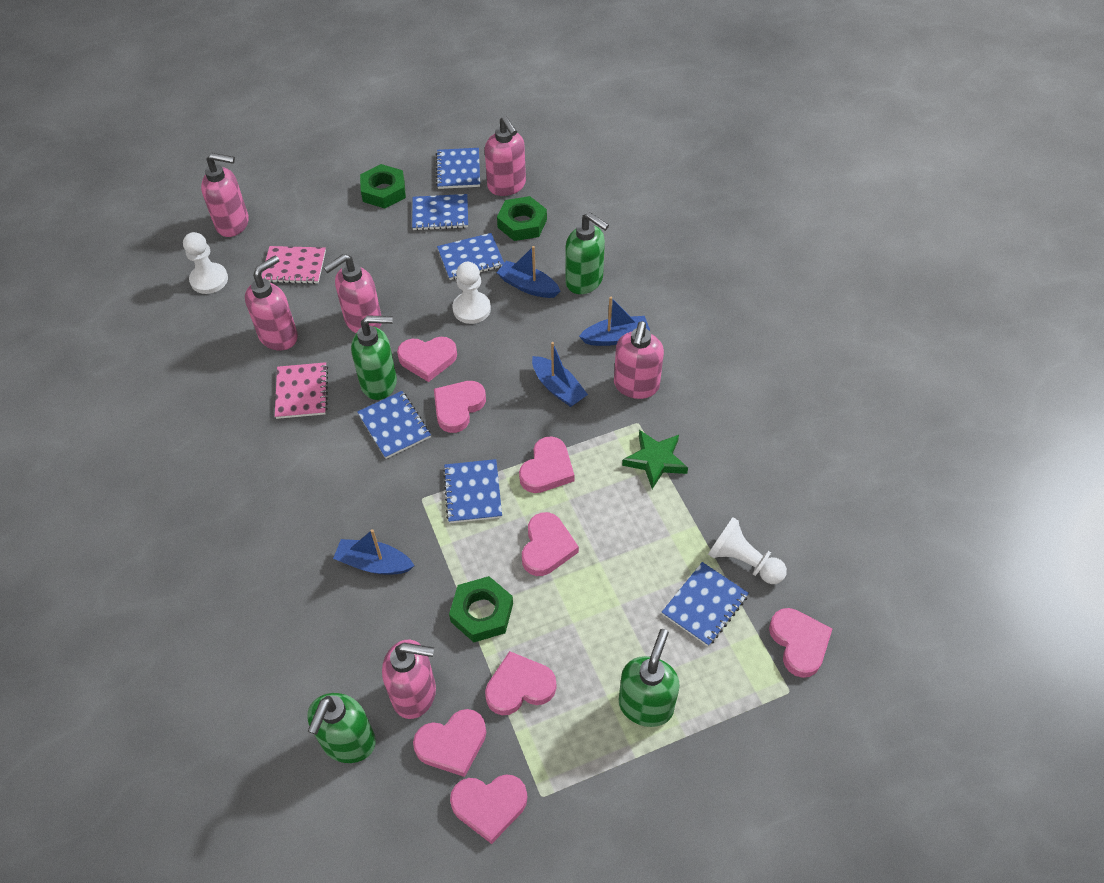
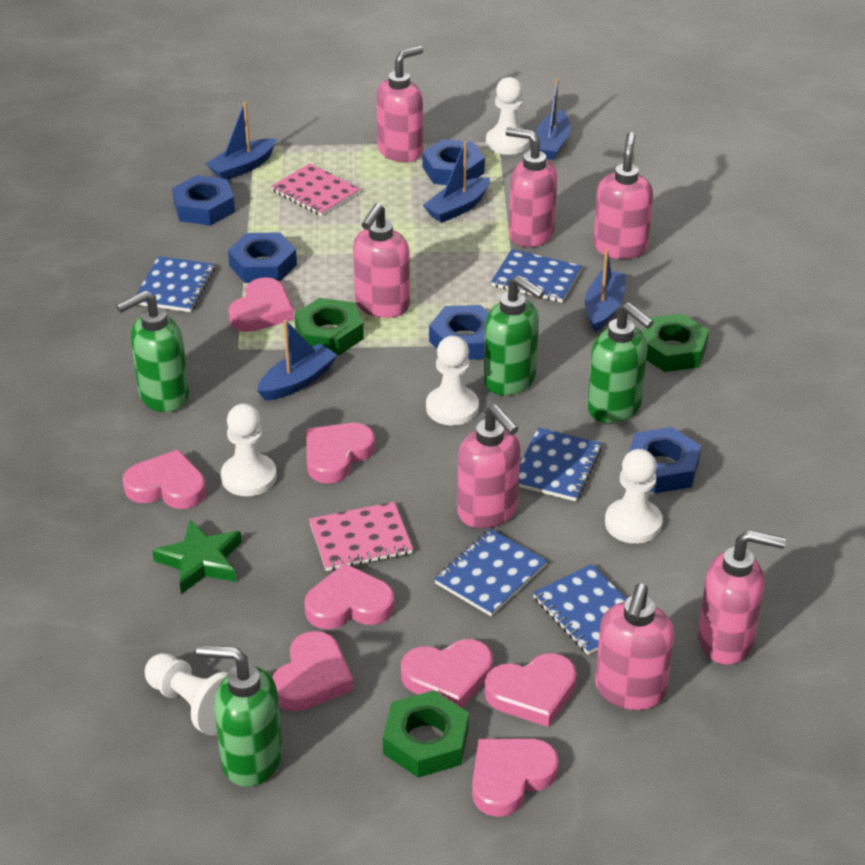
blue boat: 4 -> 5
blue notebook: 6 -> 5
blue nut: 0 -> 5
pink soap dispenser: 6 -> 7
white pawn: 3 -> 5

